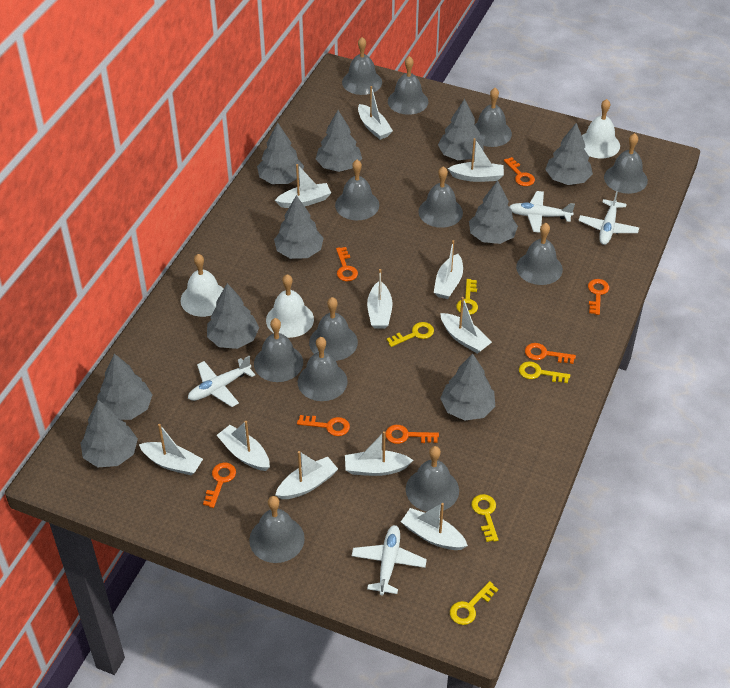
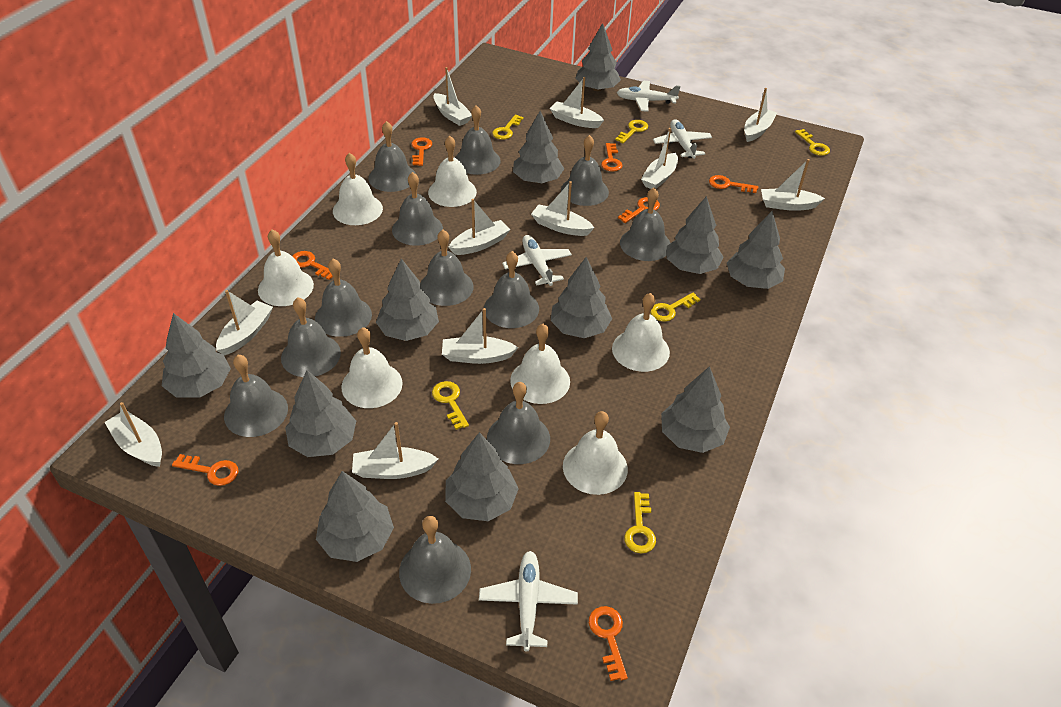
grey tree: 10 -> 11
white bell: 3 -> 7
yellow key: 5 -> 6

